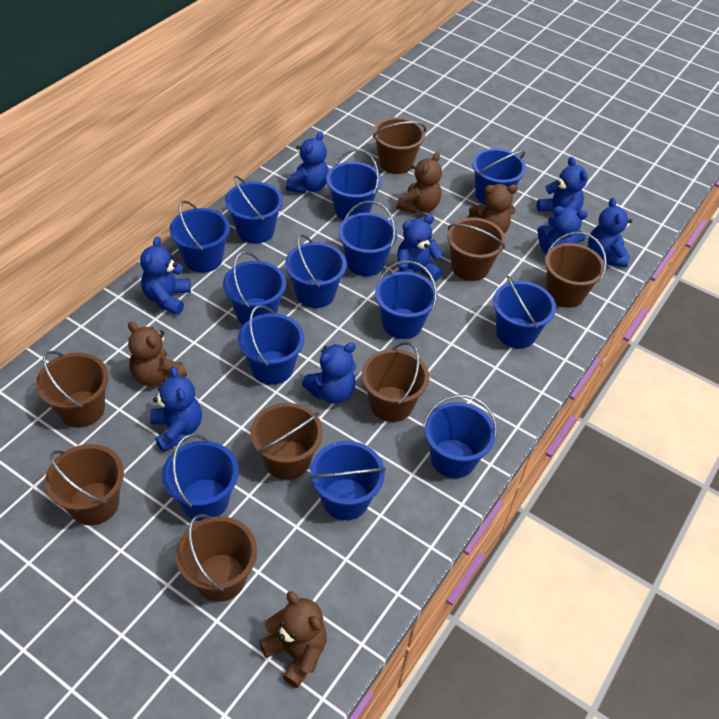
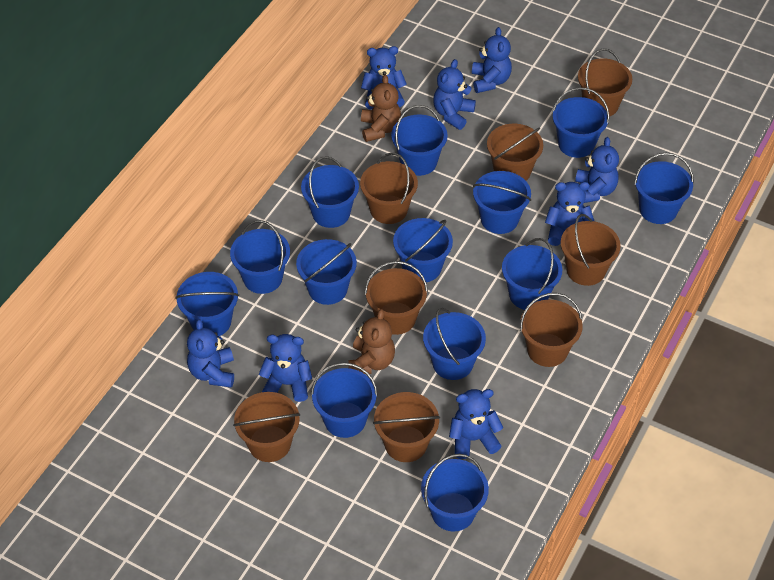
brown teddy bear: 4 -> 2

